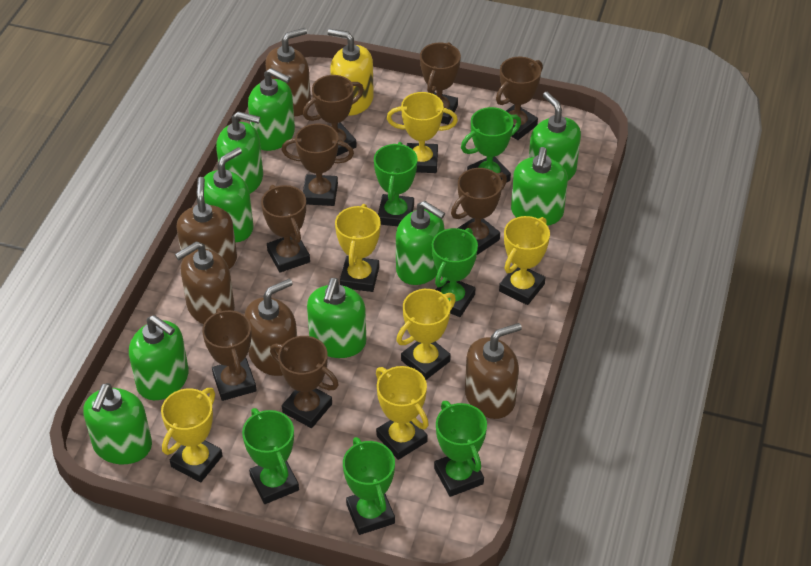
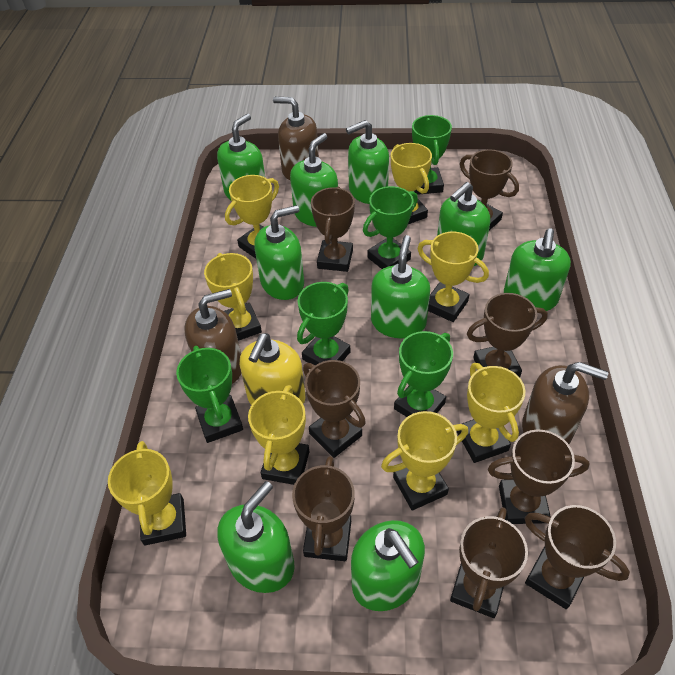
brown soap dispenser: 5 -> 3
green trophy: 6 -> 5
yellow trophy: 6 -> 8

